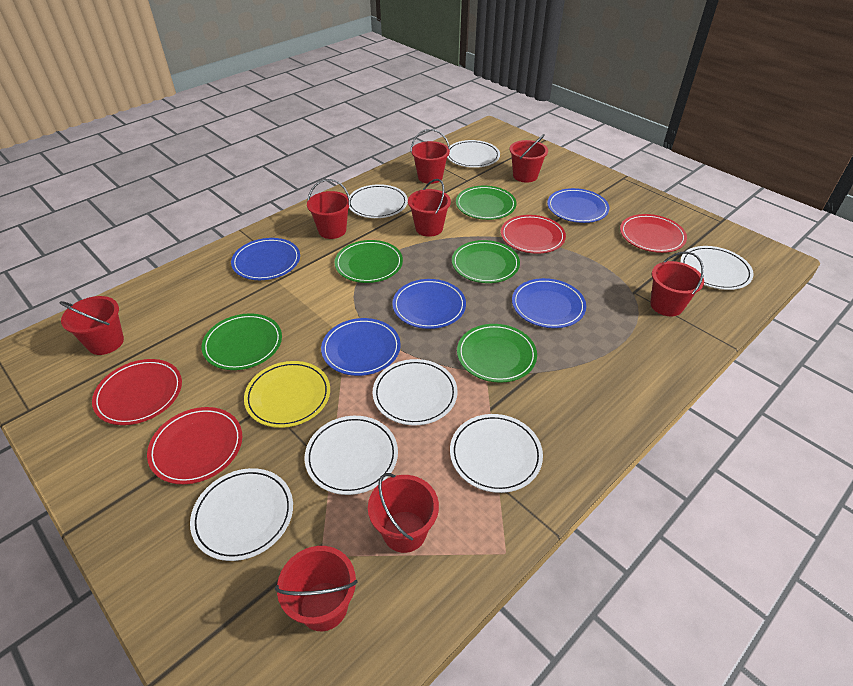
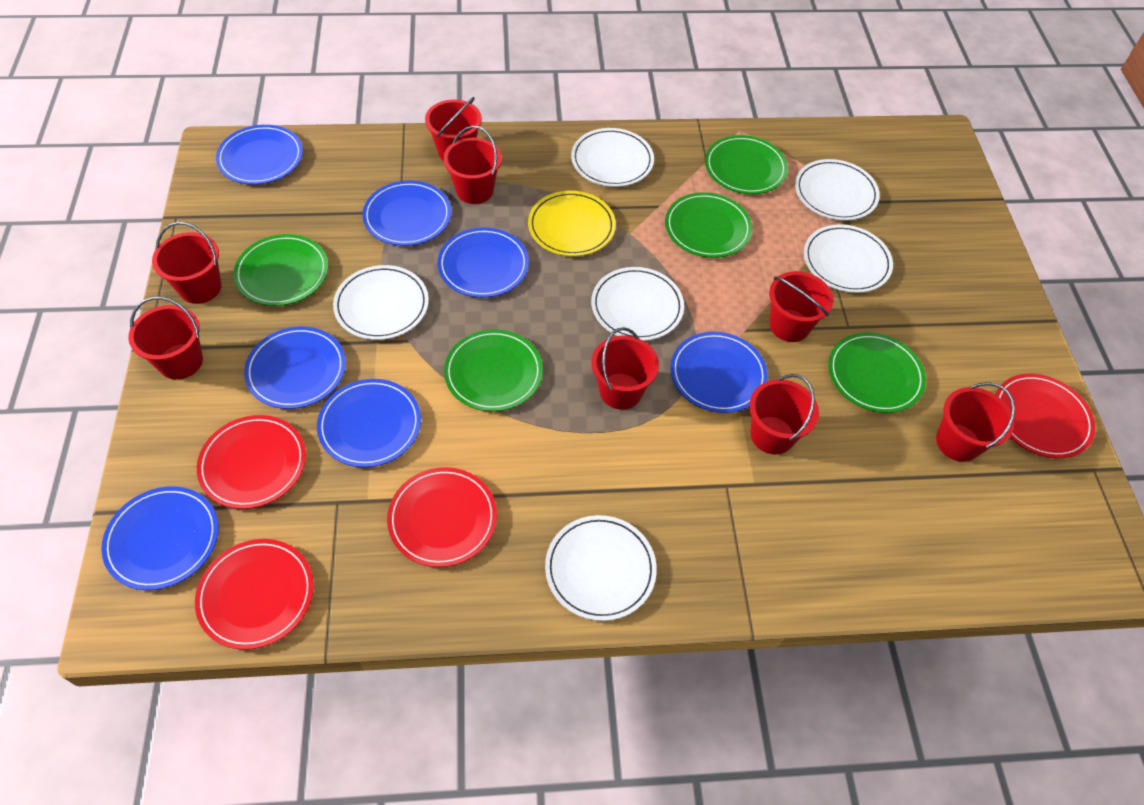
blue plate: 5 -> 7
white plate: 7 -> 6

